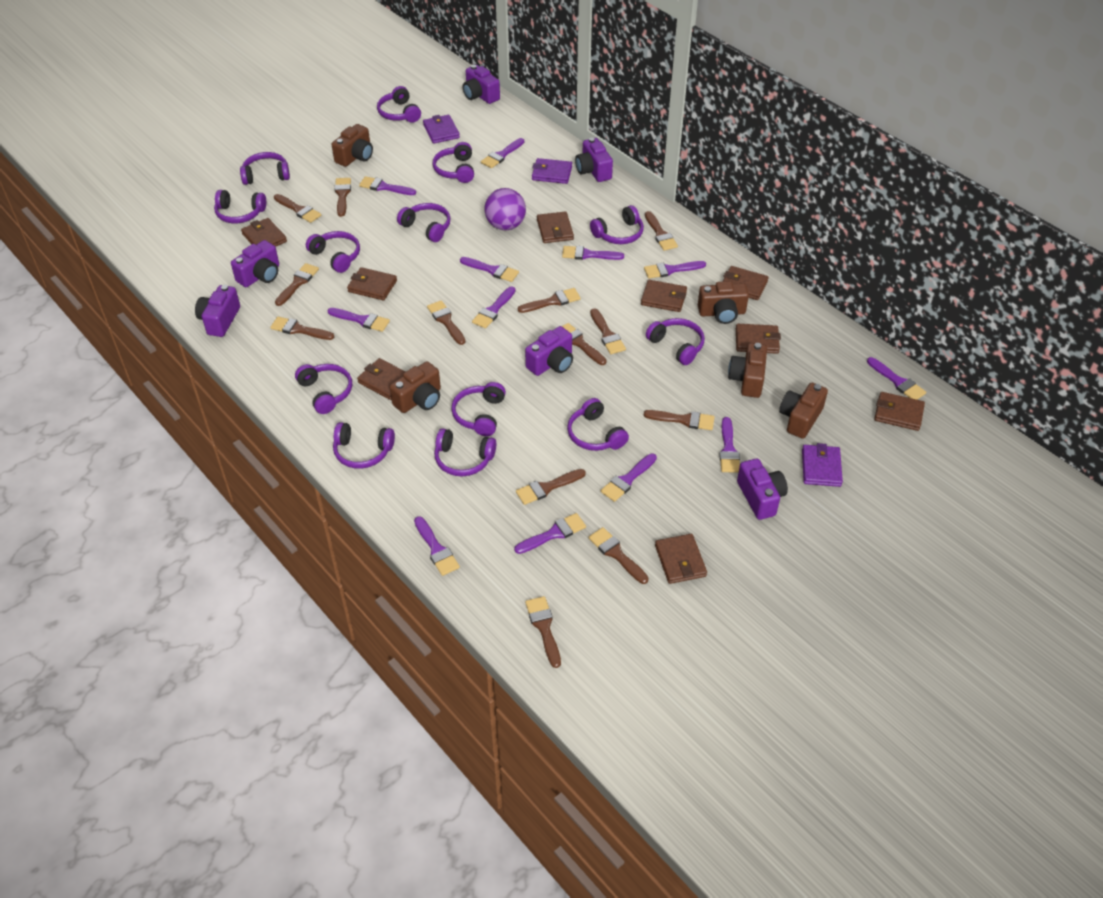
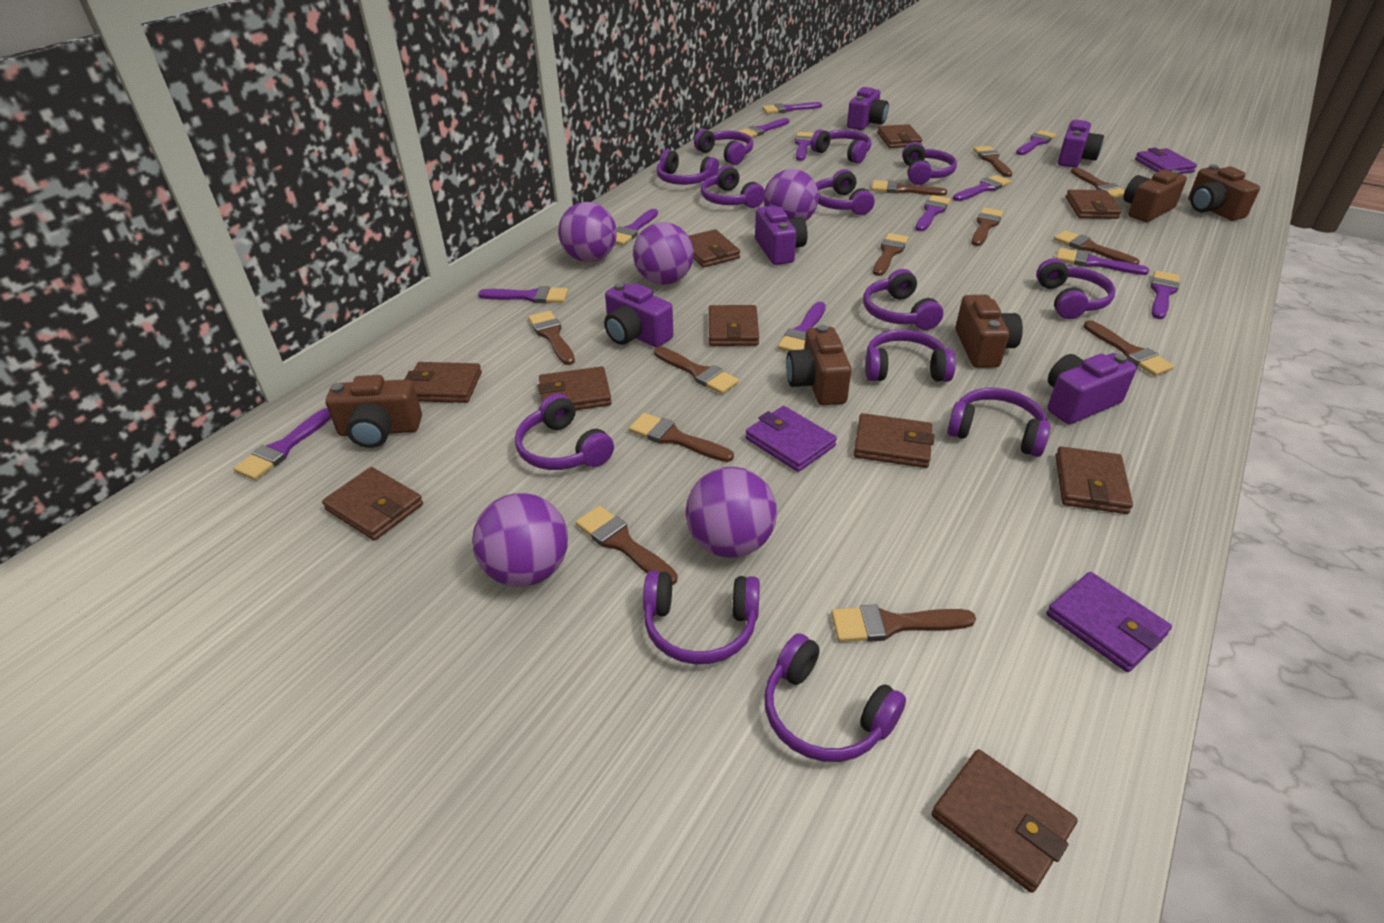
brown brush: 13 -> 12
brown wallet: 9 -> 10
purple ball: 1 -> 5
purple camera: 6 -> 5

